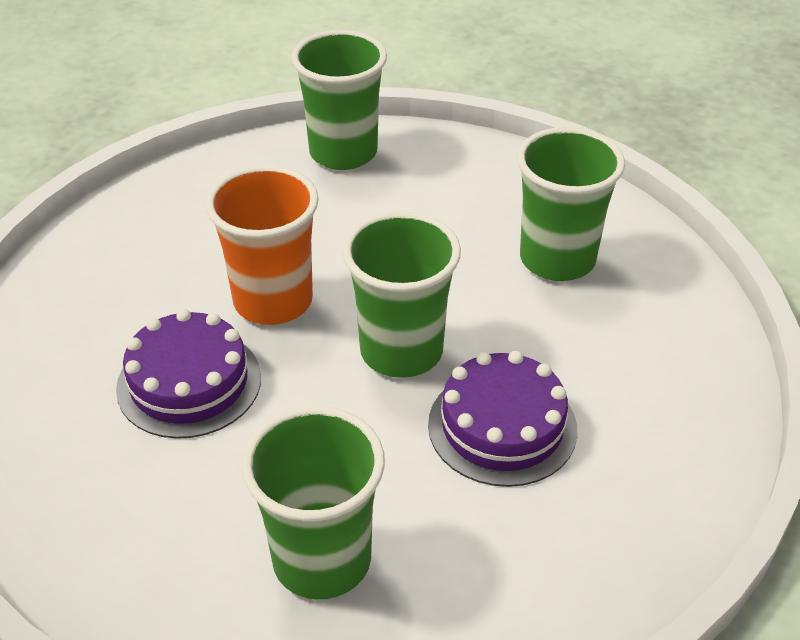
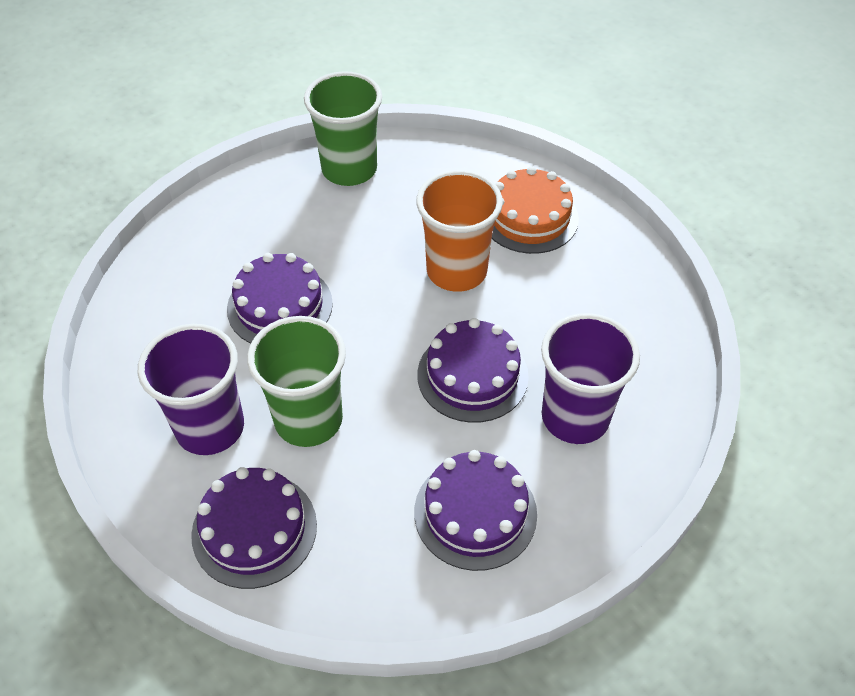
green cup: 4 -> 2
orange cake: 0 -> 1
purple cake: 2 -> 4
purple cup: 0 -> 2

